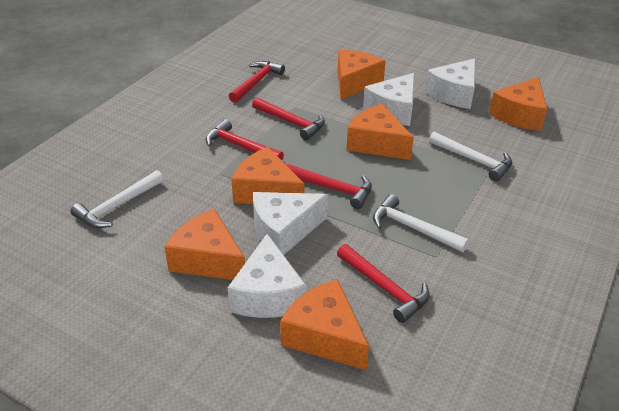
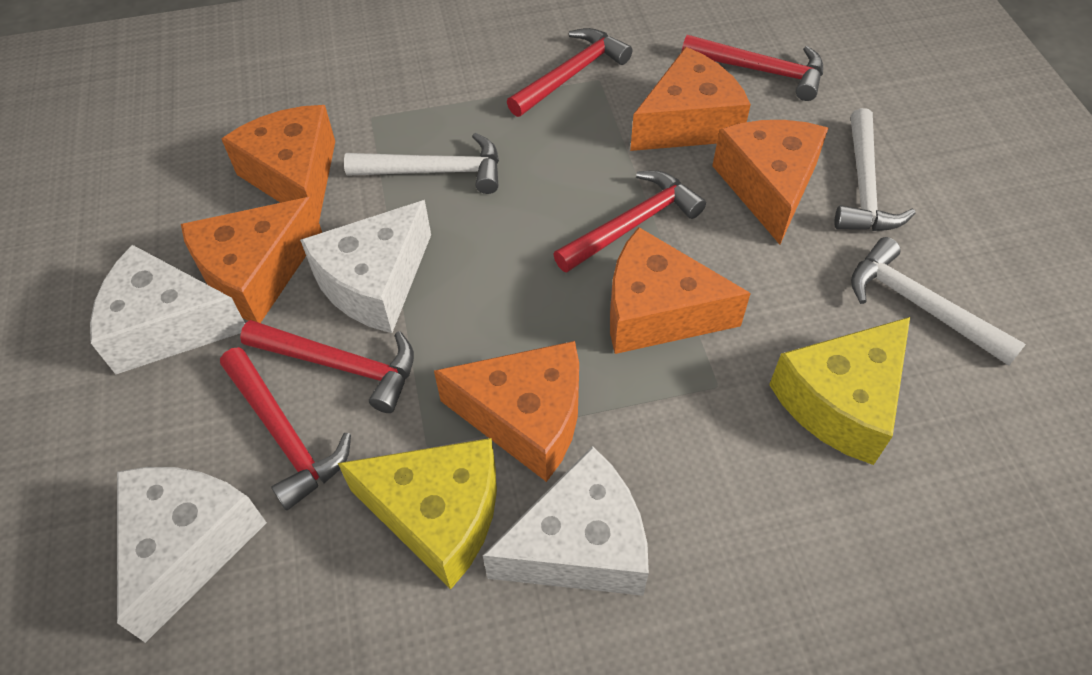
yellow cheese: 0 -> 2

